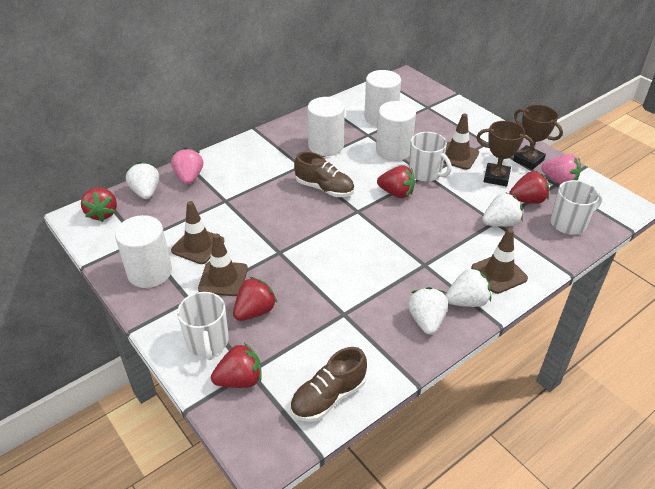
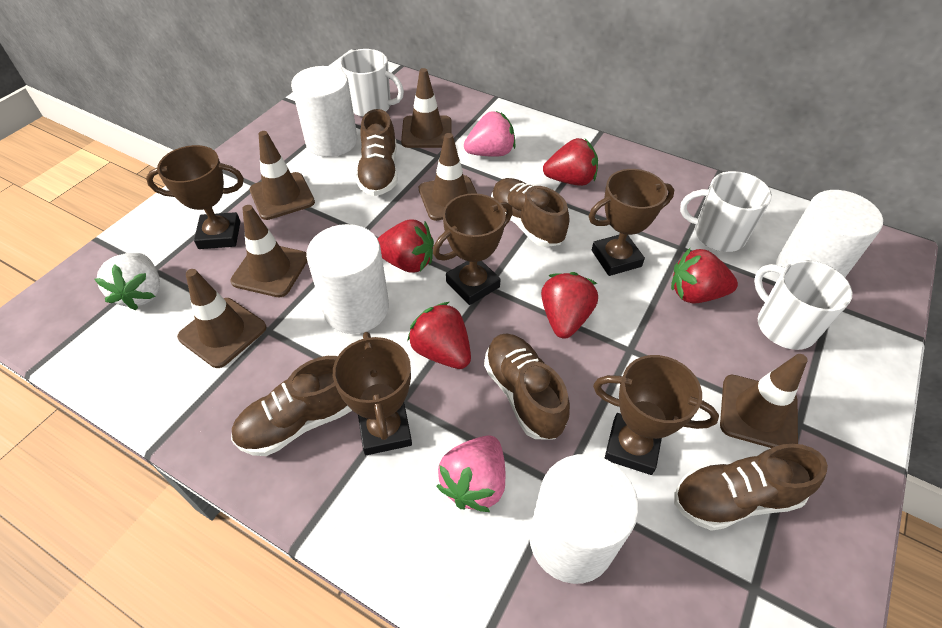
brown shoe: 2 -> 5
brown traffic cone: 4 -> 6
brown trophy: 2 -> 5
white strawberry: 4 -> 1

